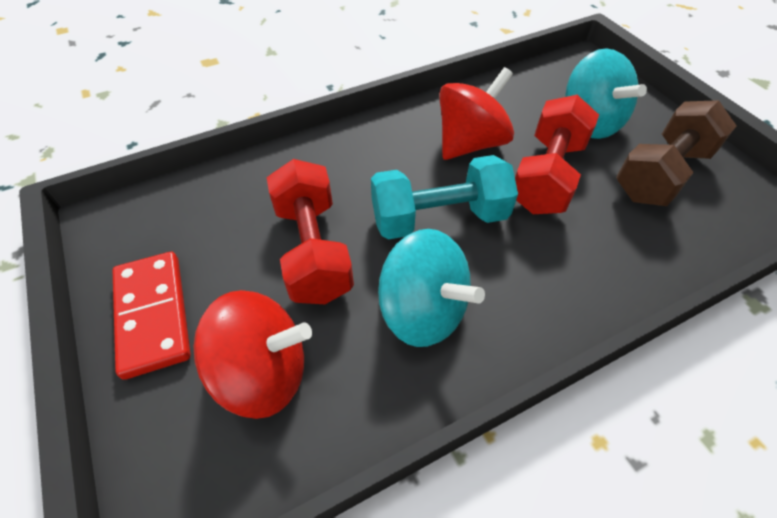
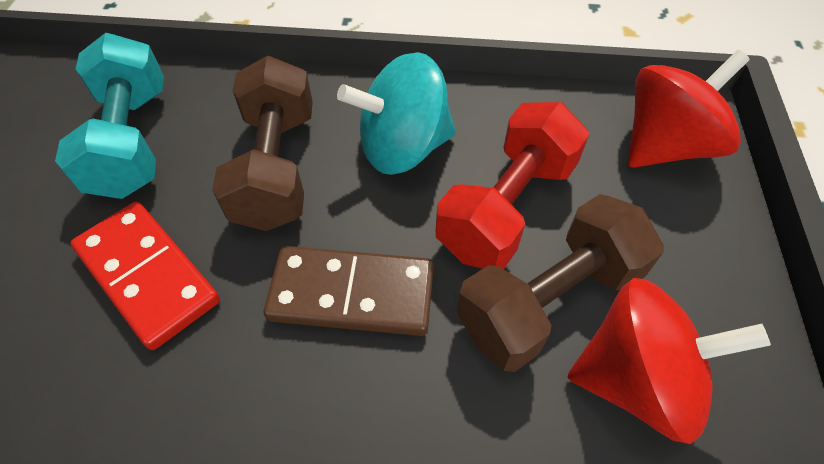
brown domino: 0 -> 1
brown dumbbell: 1 -> 2
red dumbbell: 2 -> 1
turquoise spinning top: 2 -> 1

